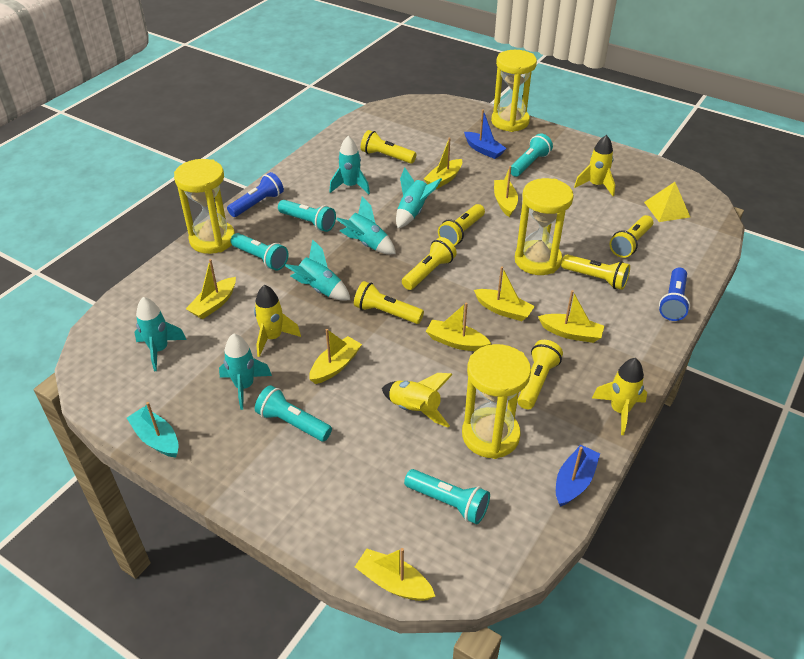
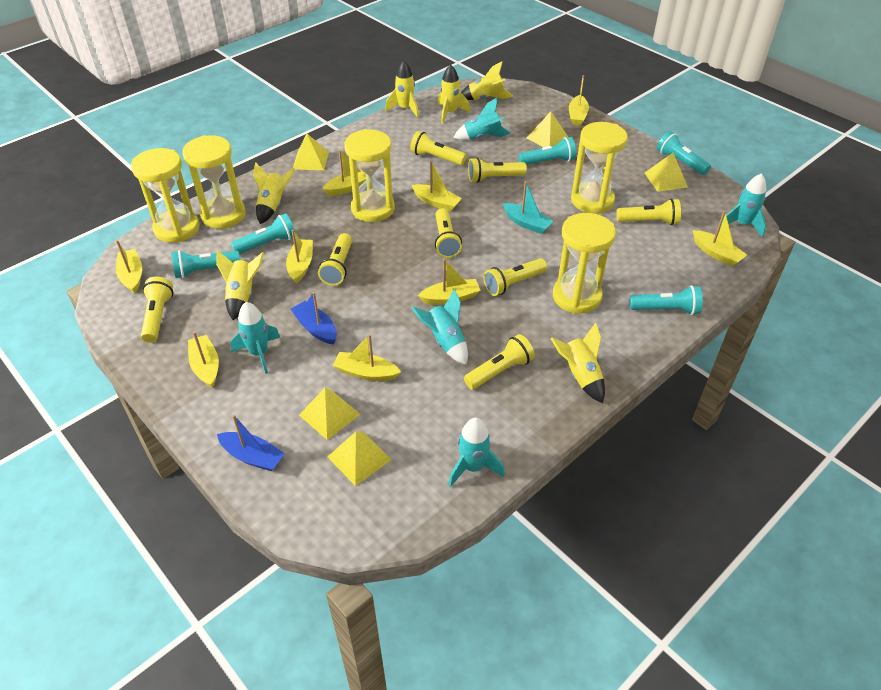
blue flashlight: 2 -> 0
turquoise rocket: 6 -> 5
yellow boat: 8 -> 9
yellow flashlight: 7 -> 8
yellow hourglass: 4 -> 5
yellow pyramid: 1 -> 5
yellow rocket: 4 -> 6

